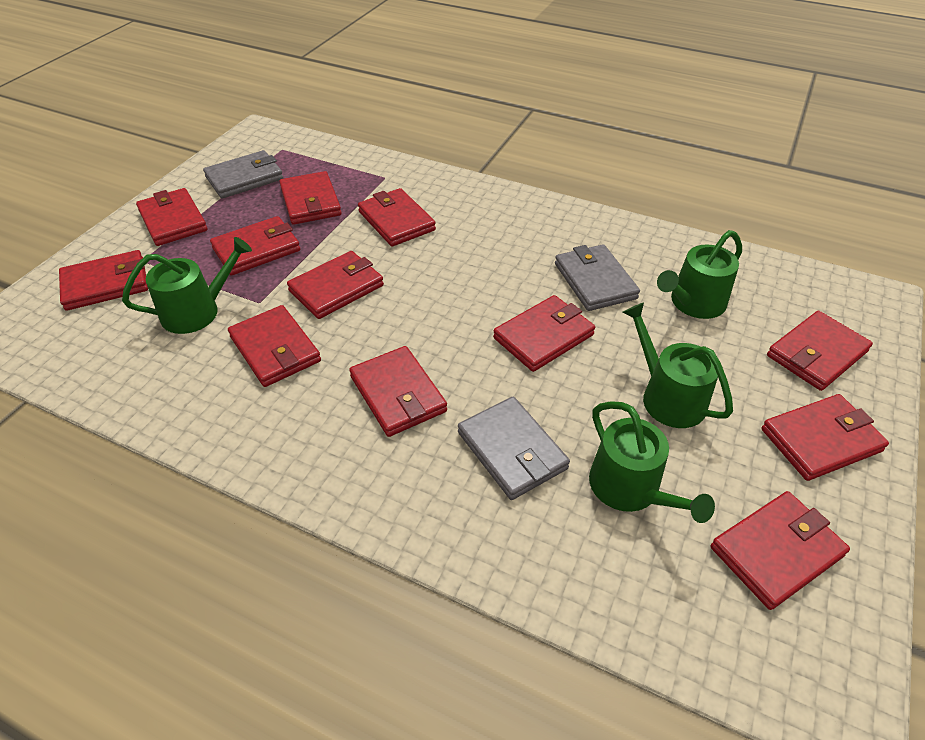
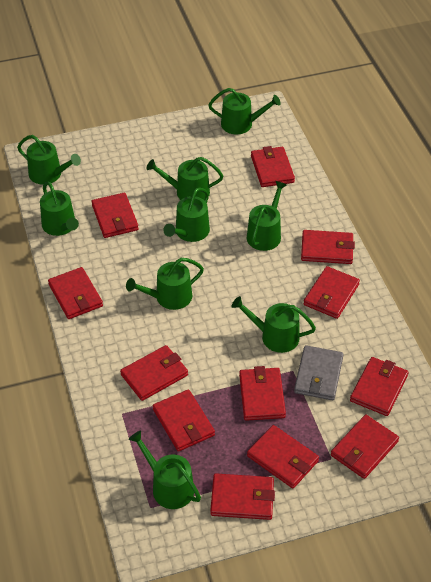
green watering can: 4 -> 9
grey wallet: 3 -> 1

